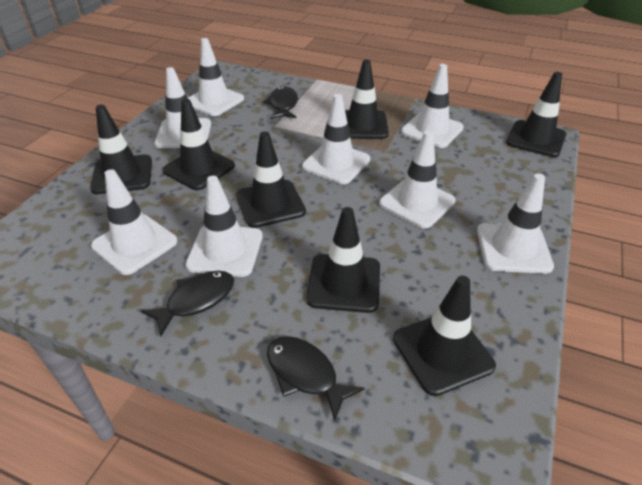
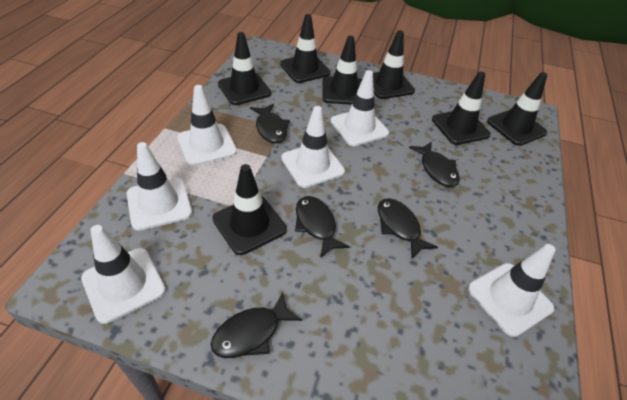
black fish: 3 -> 5
white traffic cone: 8 -> 6

